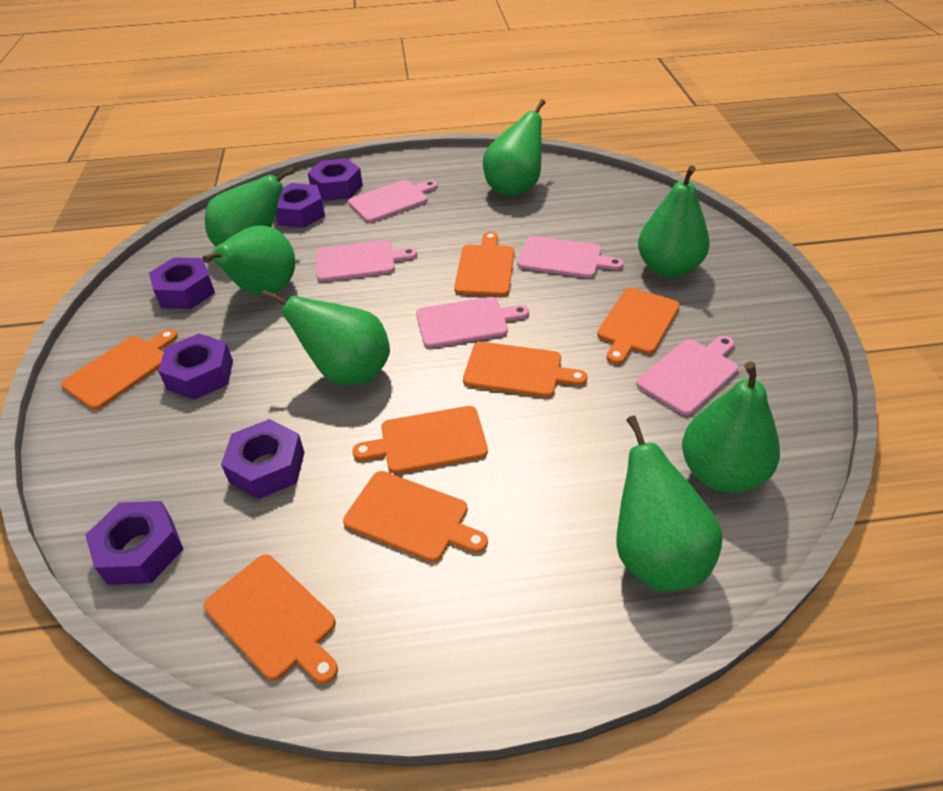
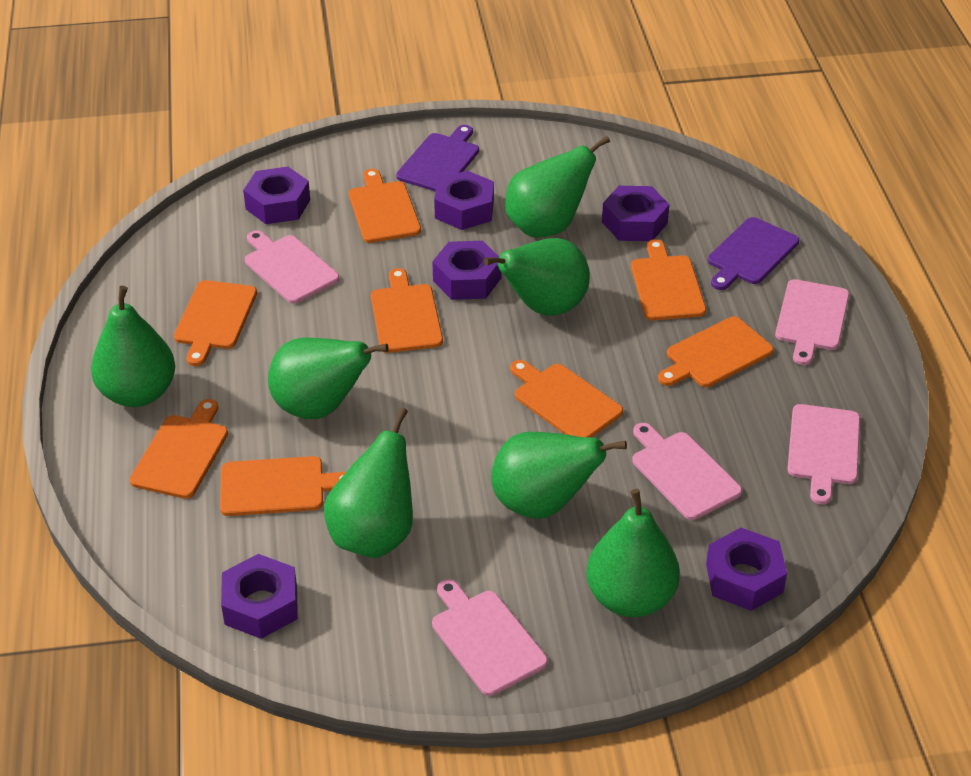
orange cutting board: 7 -> 8
purple cutting board: 0 -> 2

